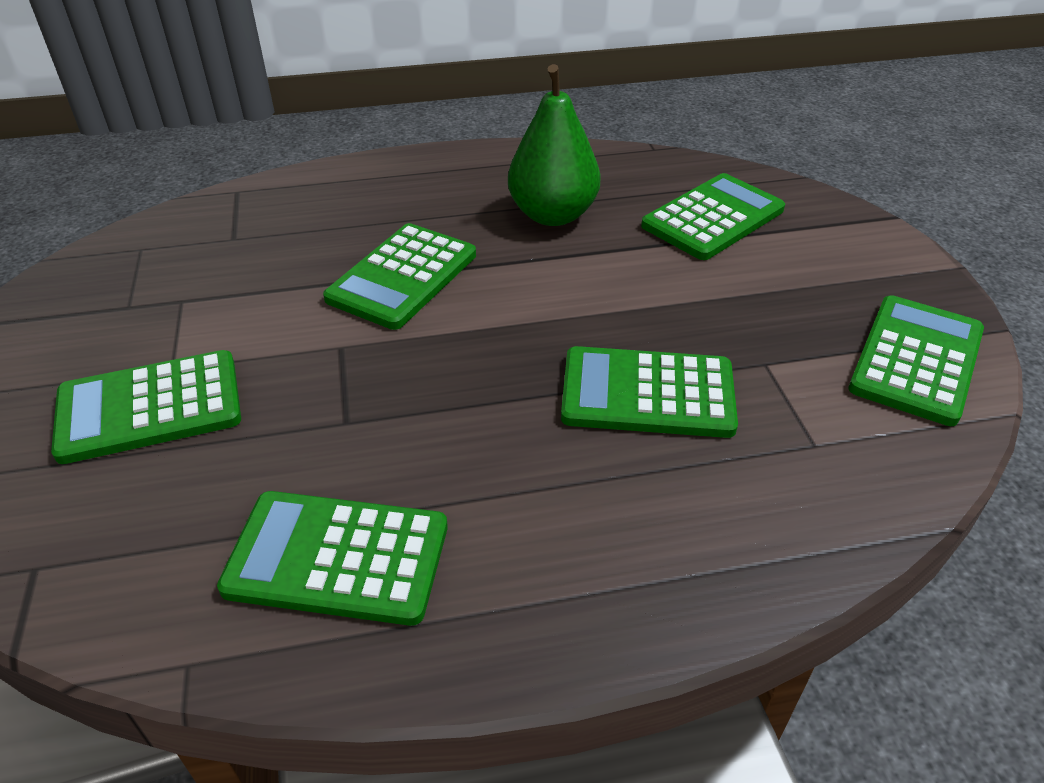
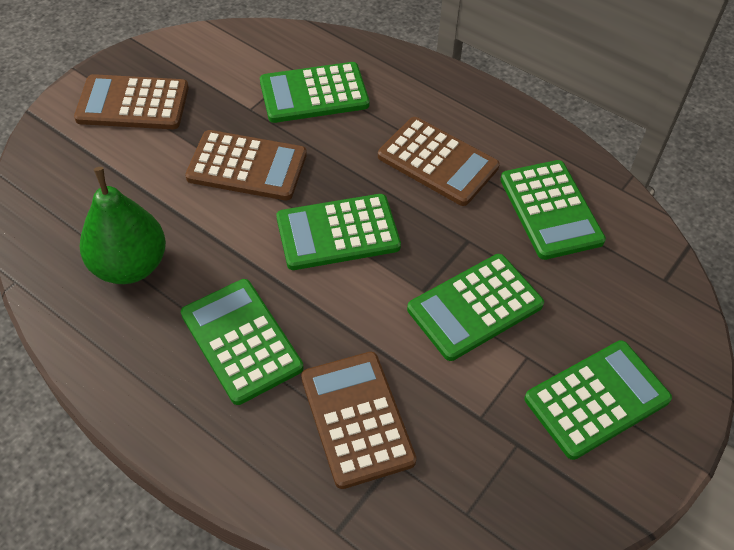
brown calculator: 0 -> 4

